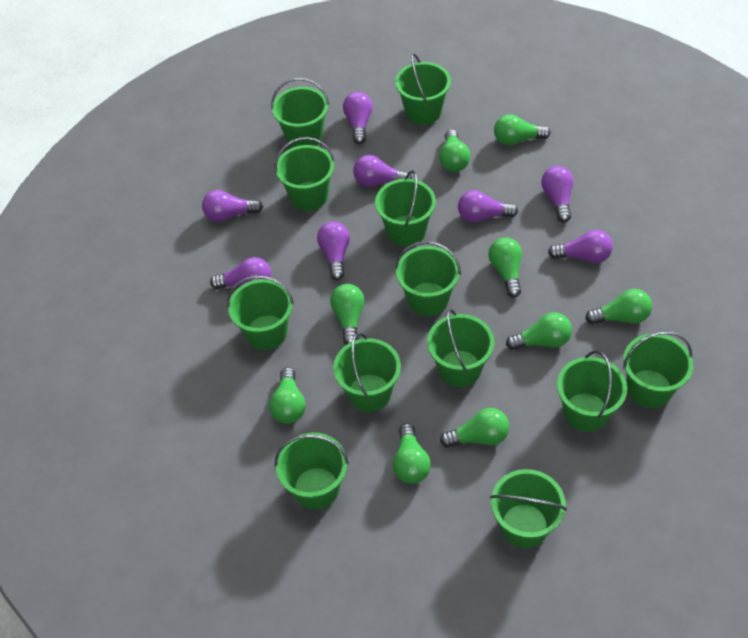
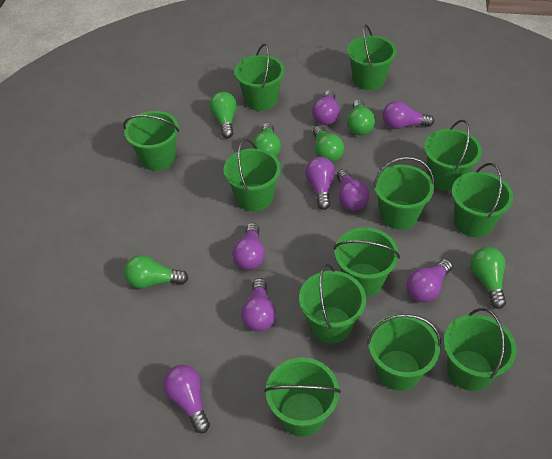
green light bulb: 9 -> 6

